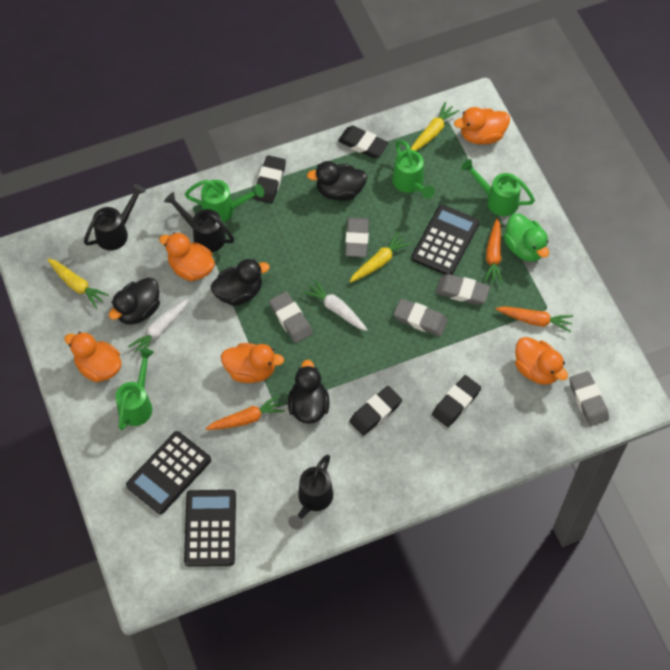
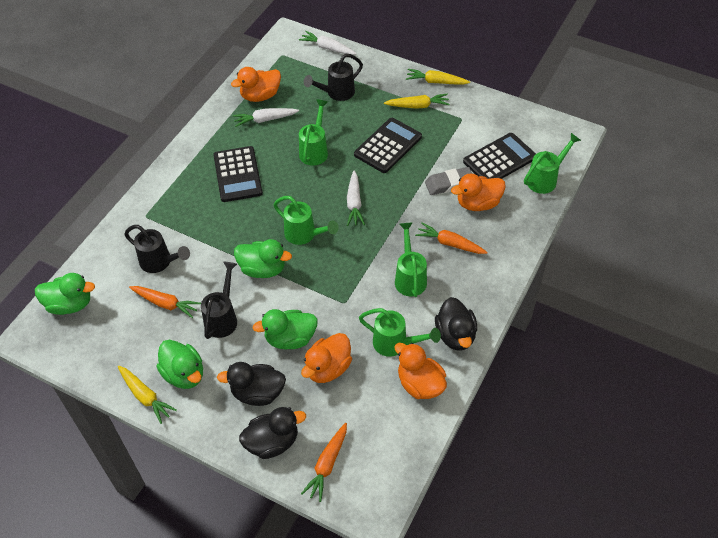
black duck: 4 -> 3
black eraser: 4 -> 0
green duck: 1 -> 4
green watering can: 4 -> 5
grey eraser: 5 -> 1
orange duck: 5 -> 4
white carrot: 2 -> 3

